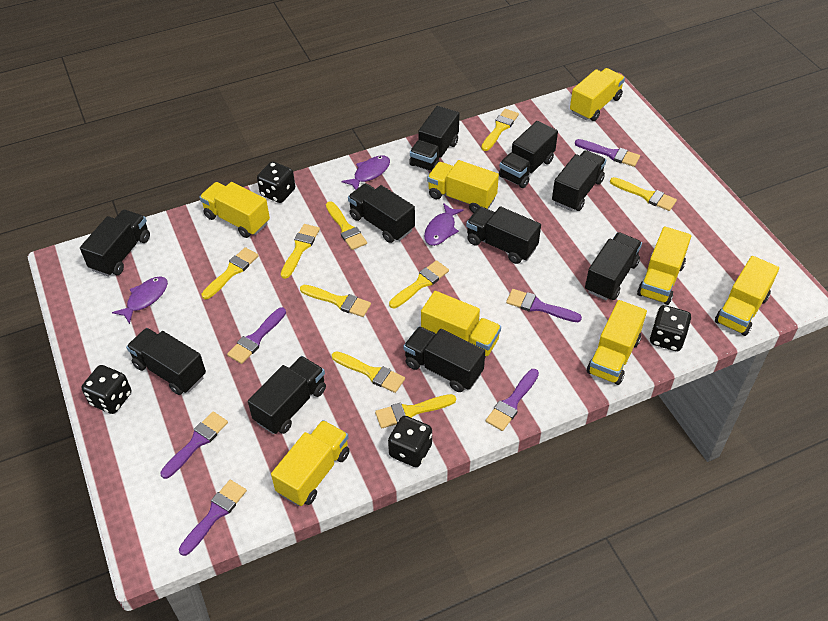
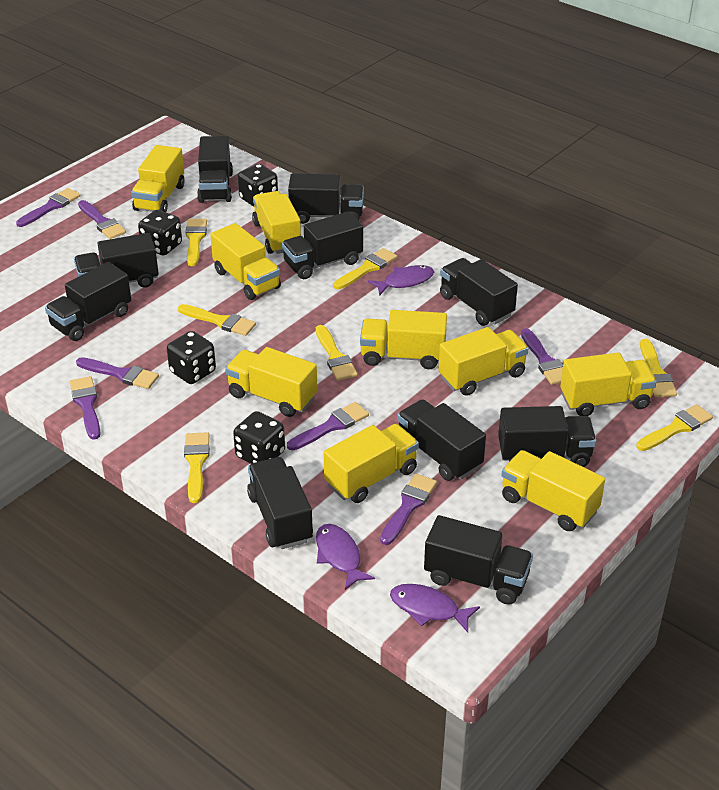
purple brush: 6 -> 7
yellow brush: 9 -> 7
yellow truck: 8 -> 9

